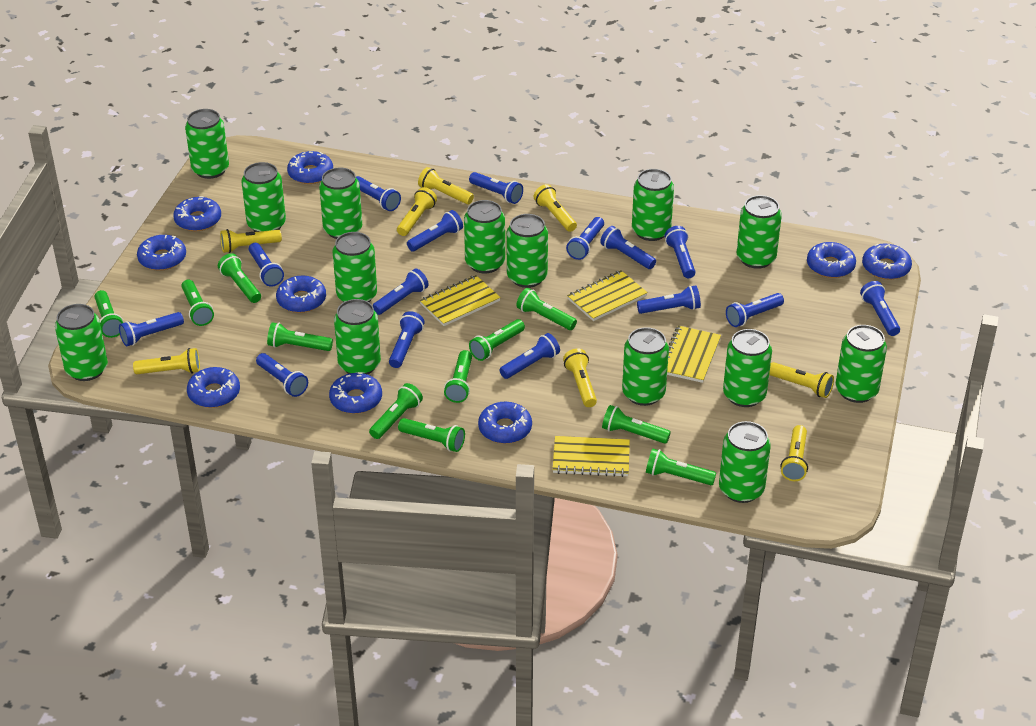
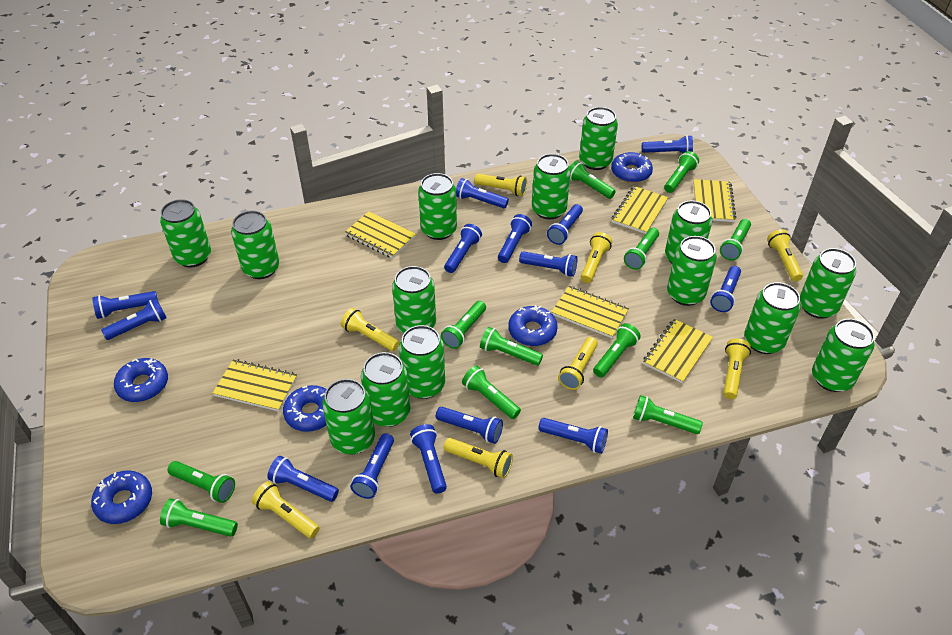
blue donut: 9 -> 5
blue flashlight: 15 -> 14
yellow notebook: 4 -> 6

